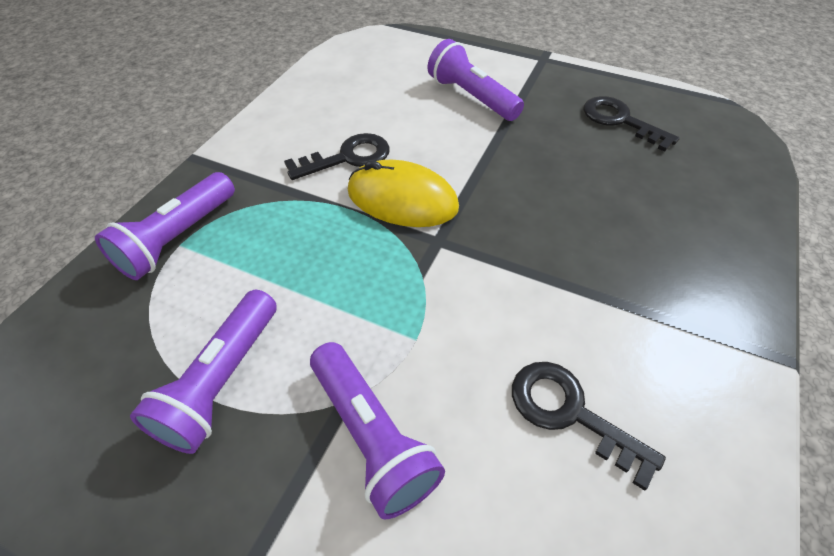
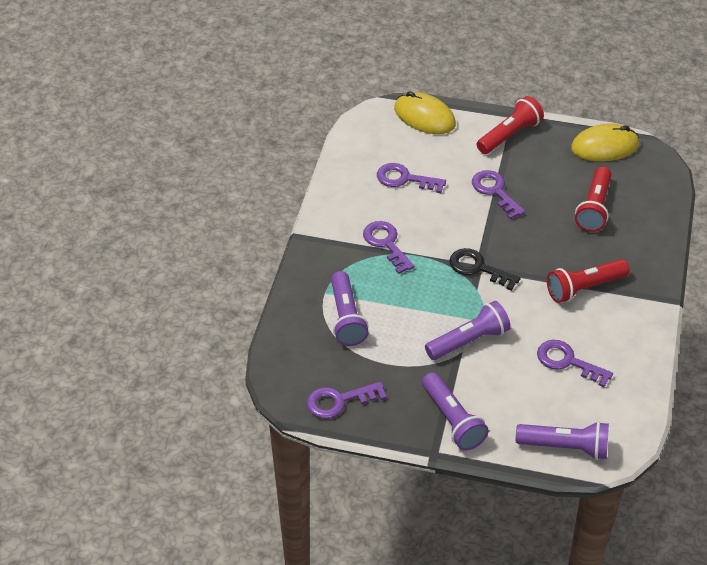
black key: 3 -> 1
purple key: 0 -> 5
red flashlight: 0 -> 3
yellow mouse: 1 -> 2

